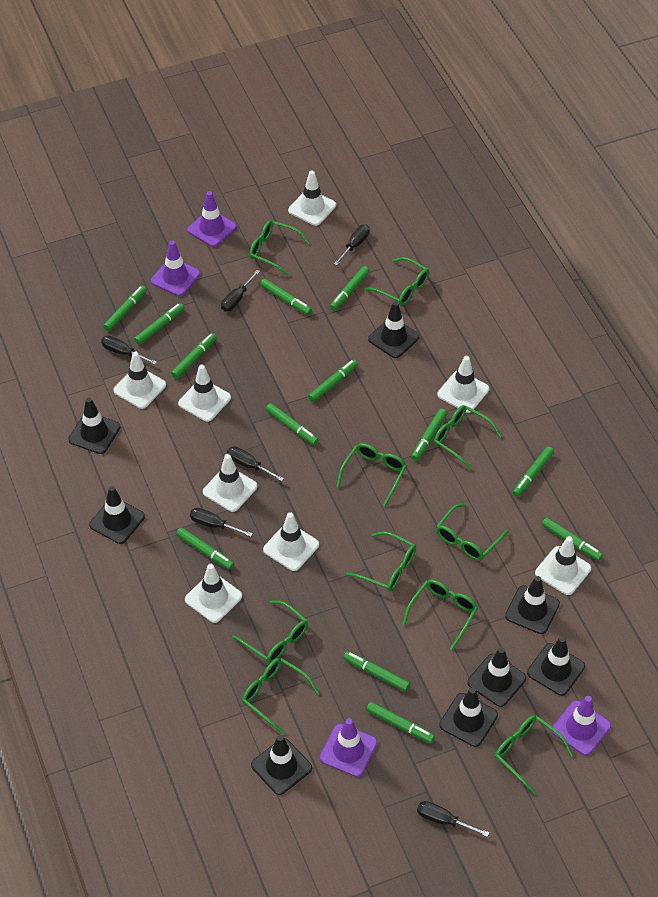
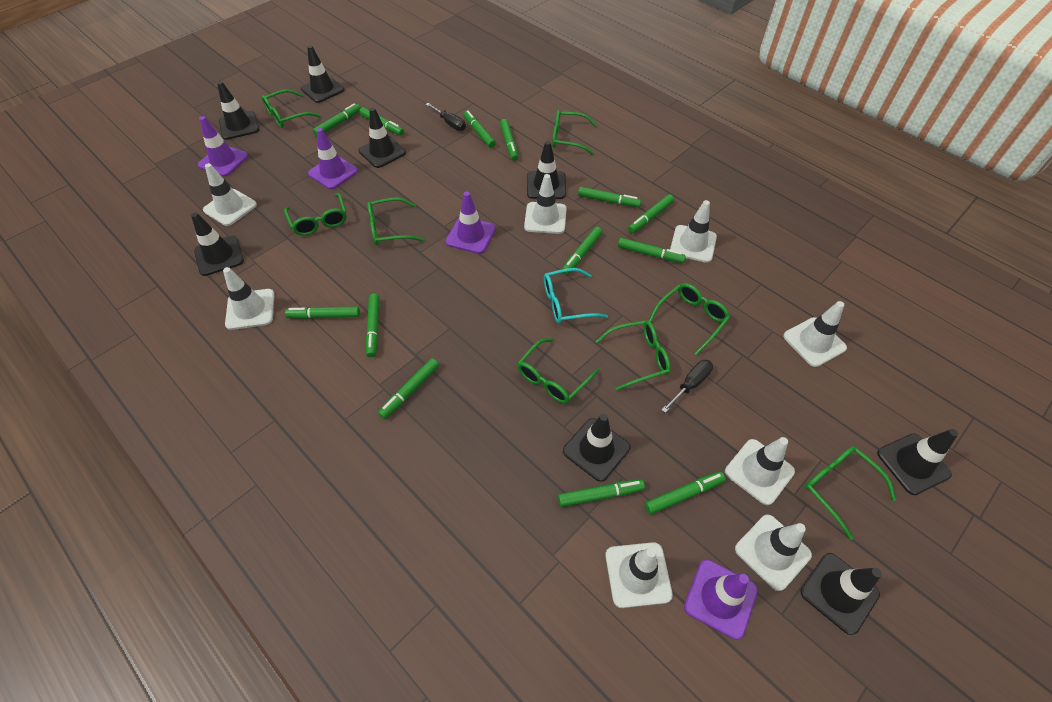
black screwdriver: 6 -> 2
green glasses: 10 -> 8
turquoise glasses: 0 -> 1

